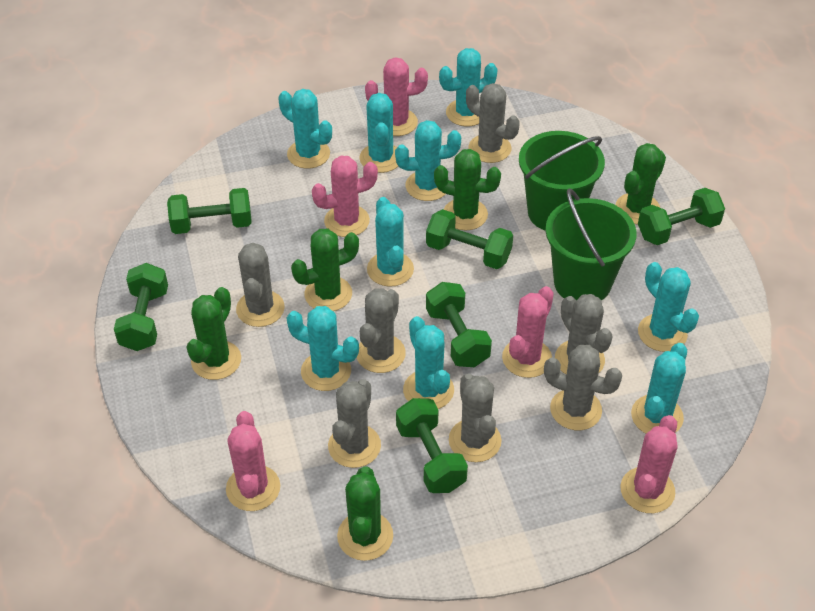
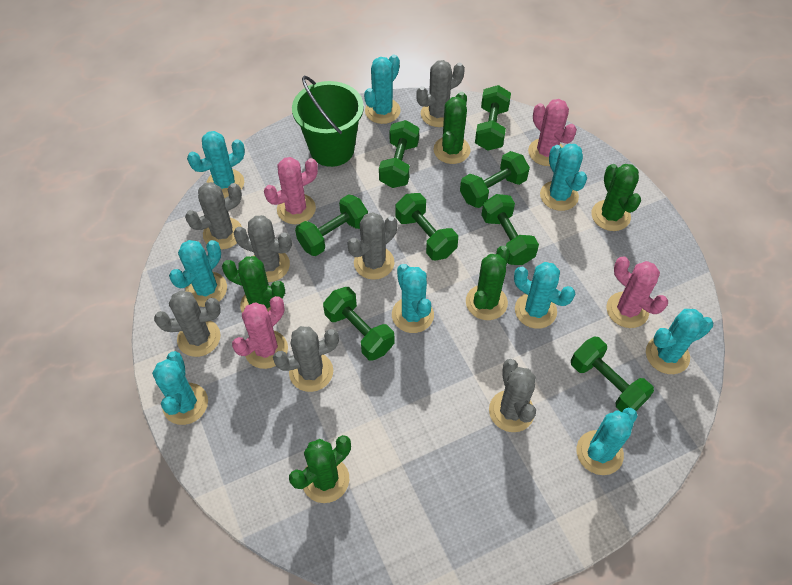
green bucket: 2 -> 1
green dumbbell: 6 -> 8
pink cactus: 5 -> 4

